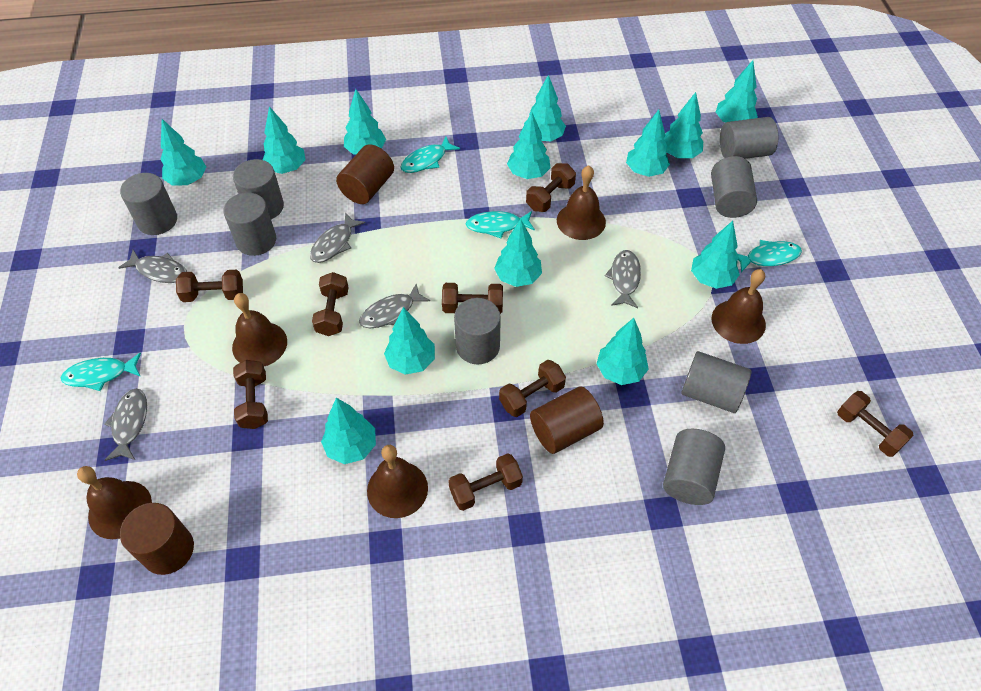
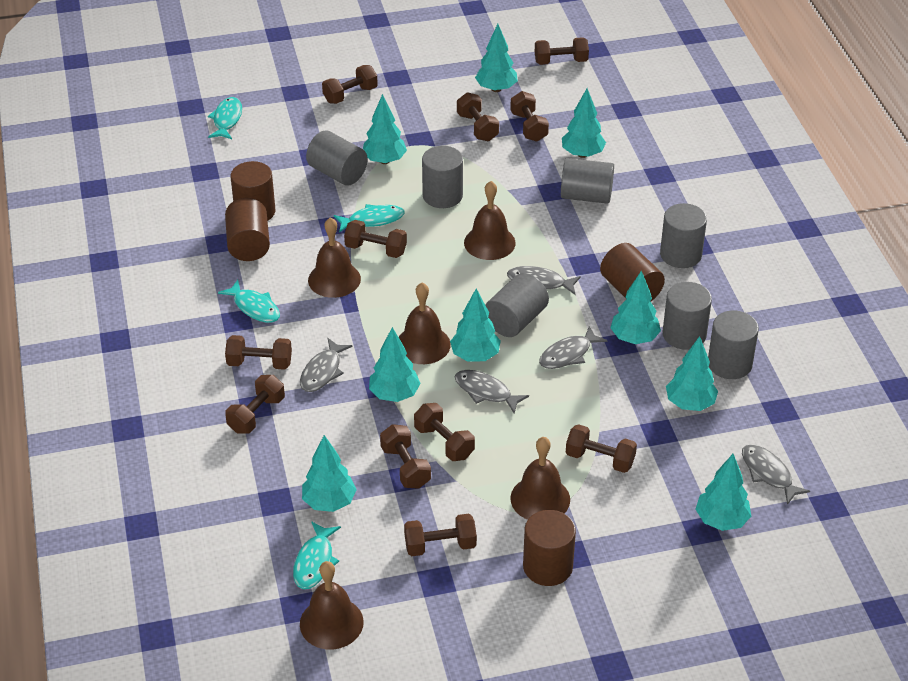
brown cylinder: 3 -> 4
brown dumbbell: 8 -> 11
grey cylinder: 8 -> 7
turquoise tree: 13 -> 9

